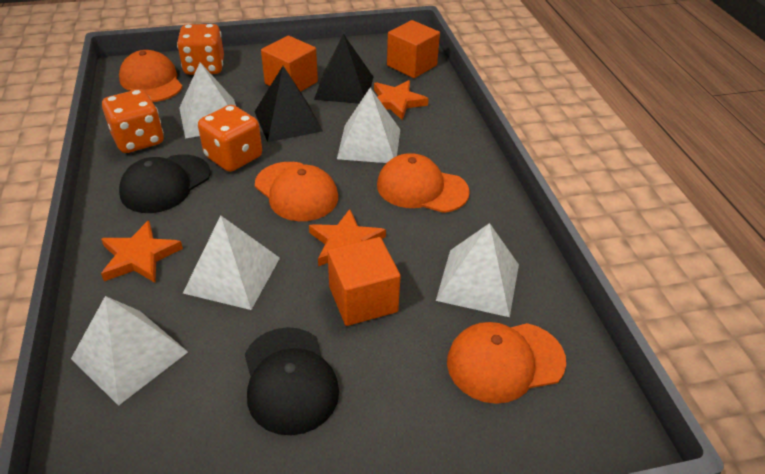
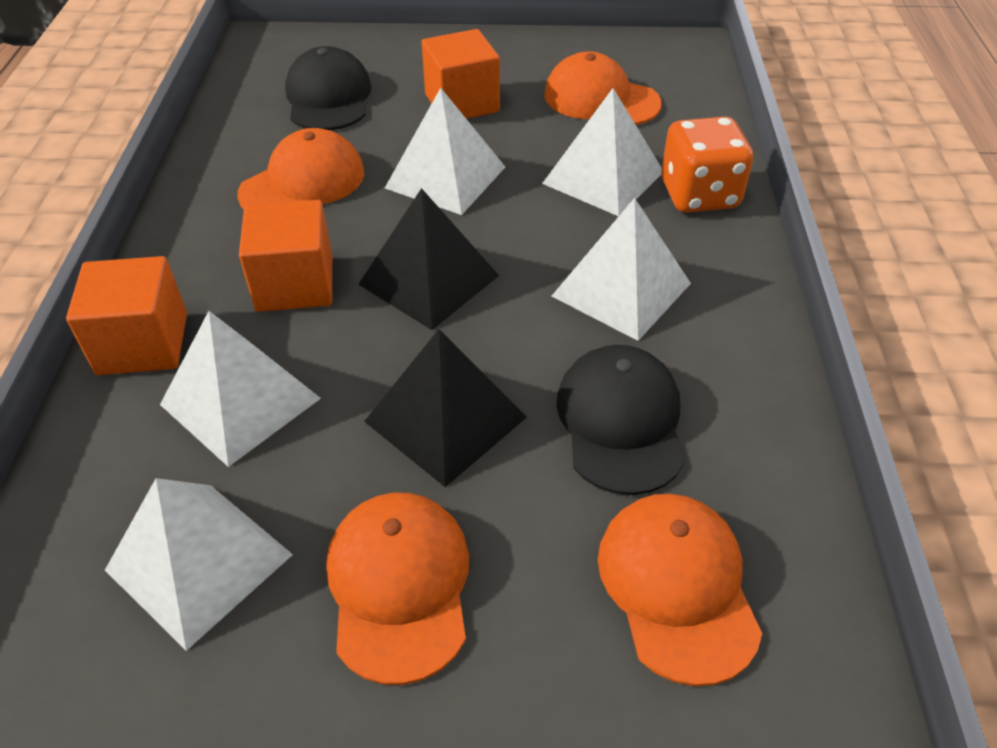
orange dice: 3 -> 1
orange star: 3 -> 0

